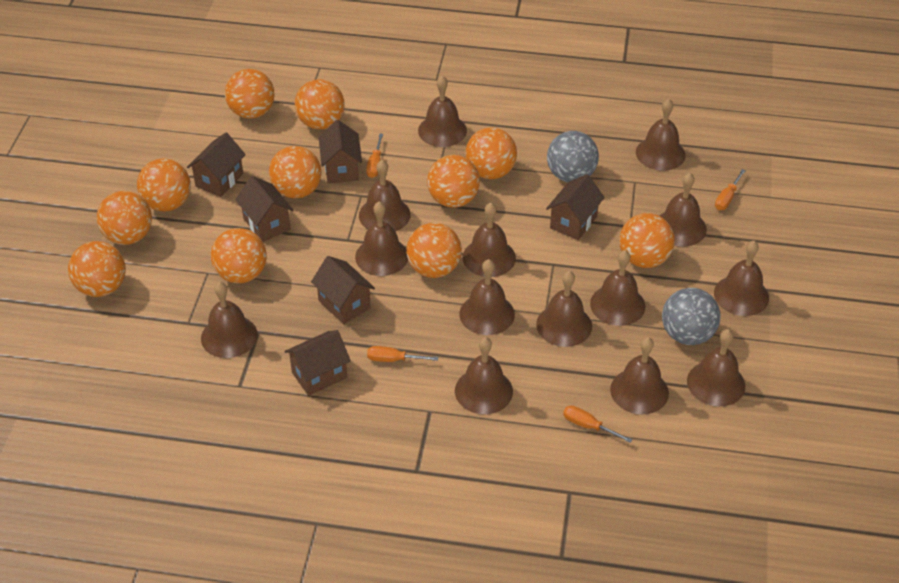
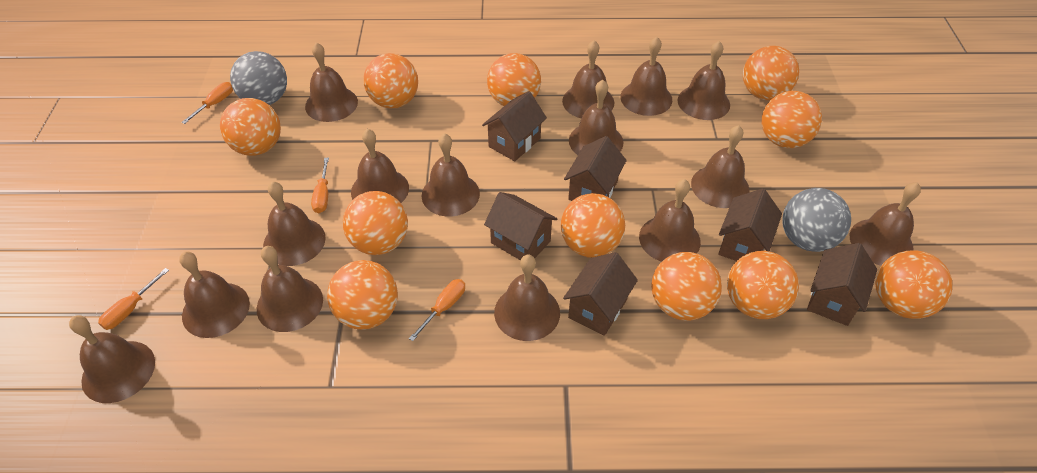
brown bell: 14 -> 15

